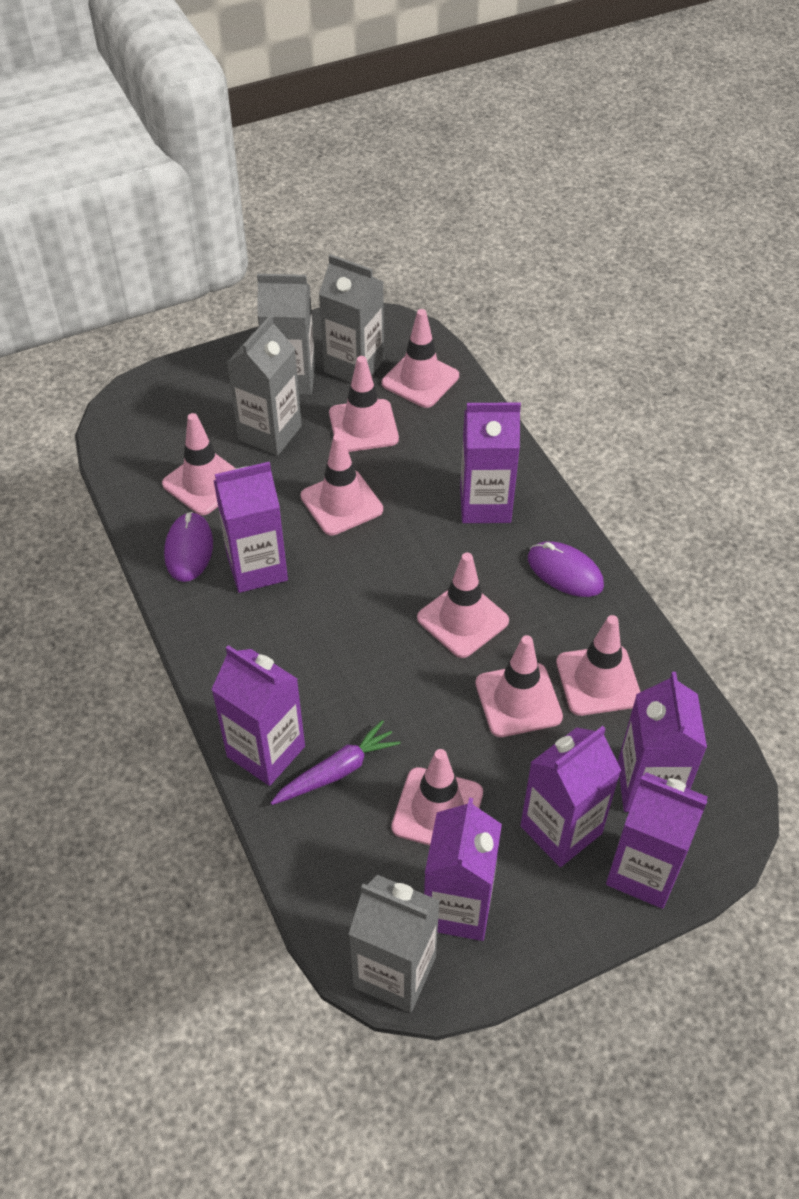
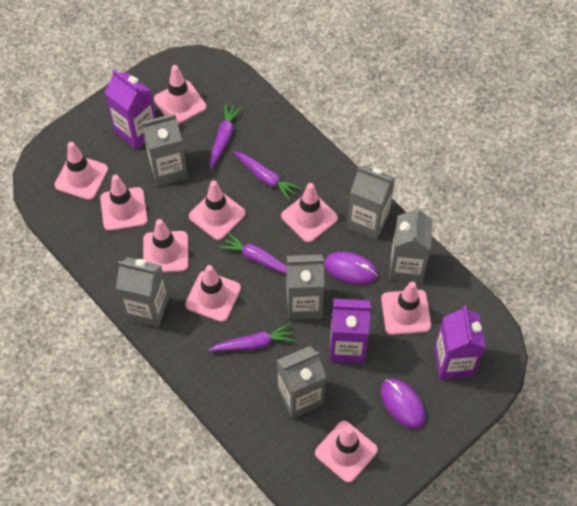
grey carton: 4 -> 6
pink traffic cone: 8 -> 9
purple carrot: 1 -> 4
purple carton: 7 -> 3

